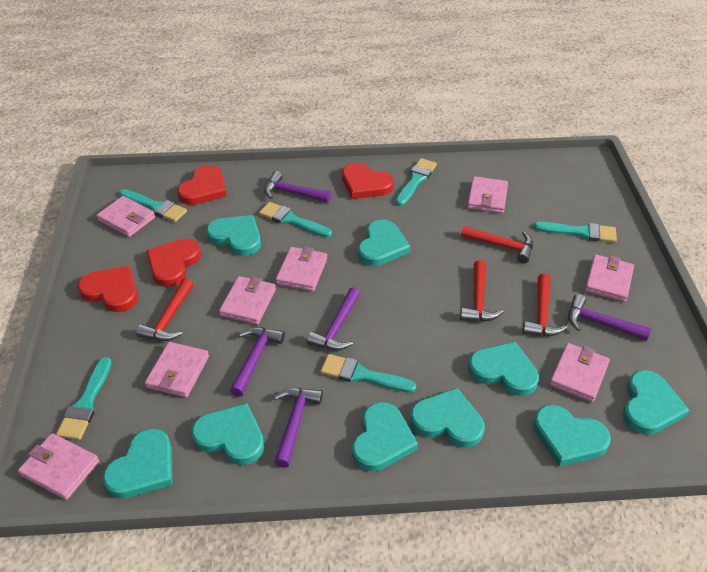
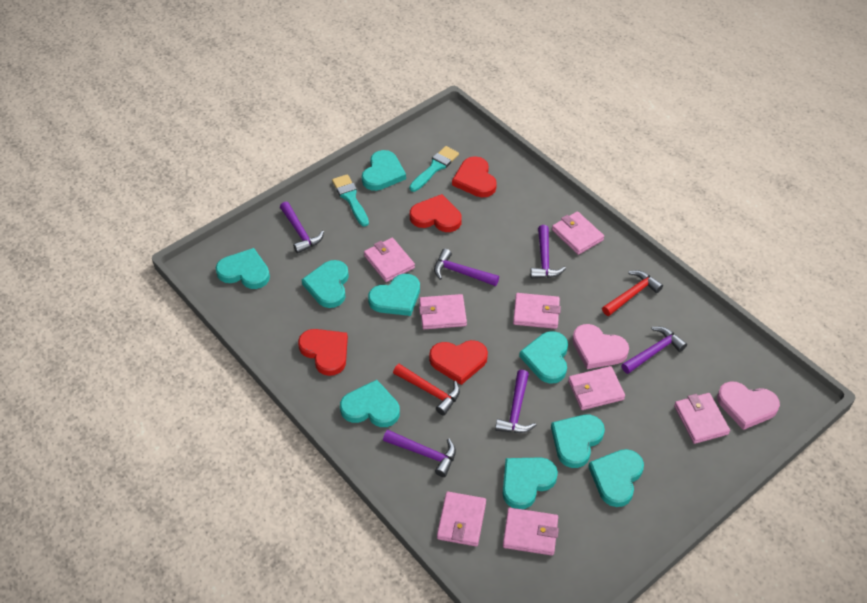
pink heart: 0 -> 2
purple hammer: 5 -> 6
red hammer: 4 -> 2
turquoise brush: 6 -> 2

